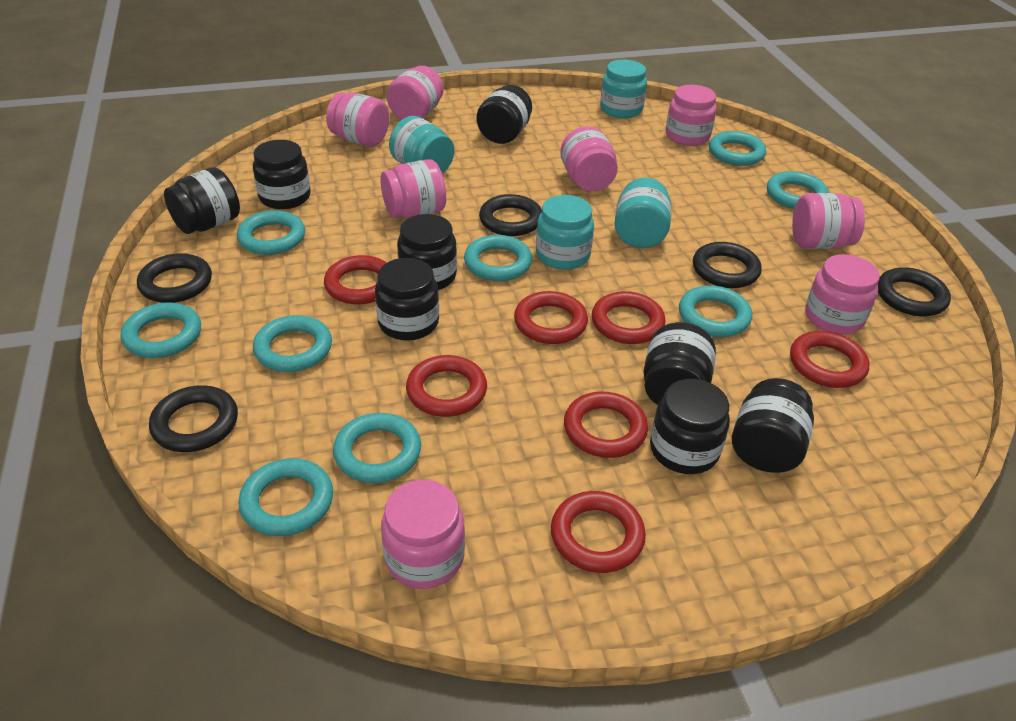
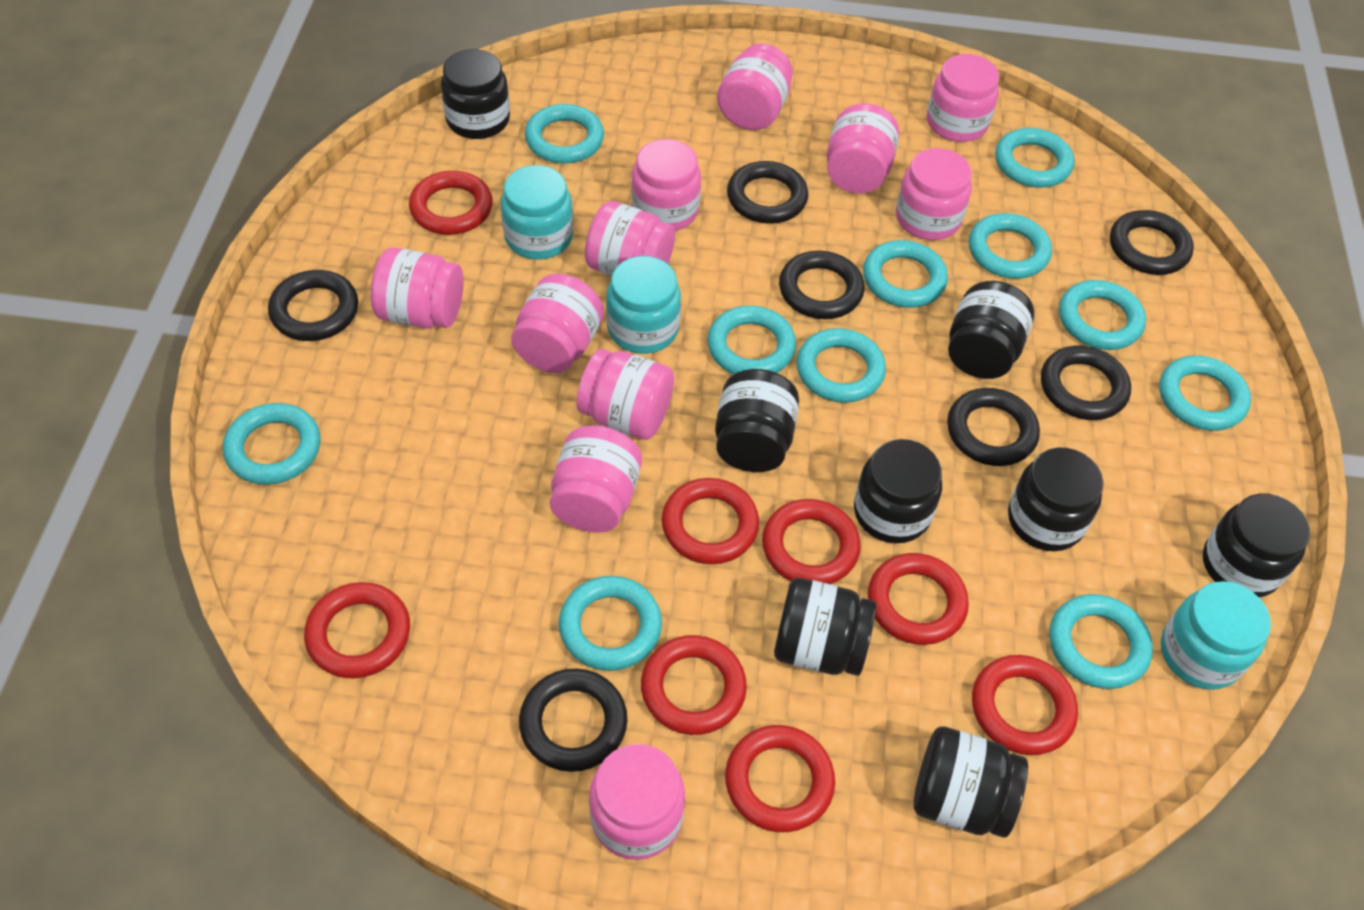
black ring: 5 -> 7
pink jar: 8 -> 11
red ring: 7 -> 8
turquoise jar: 4 -> 3
turquoise ring: 9 -> 11

